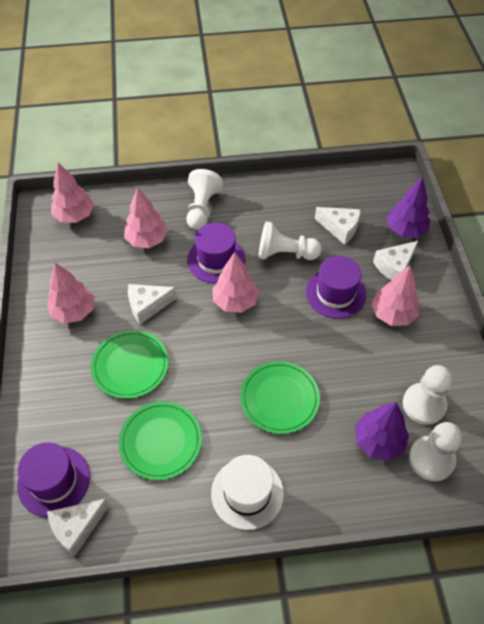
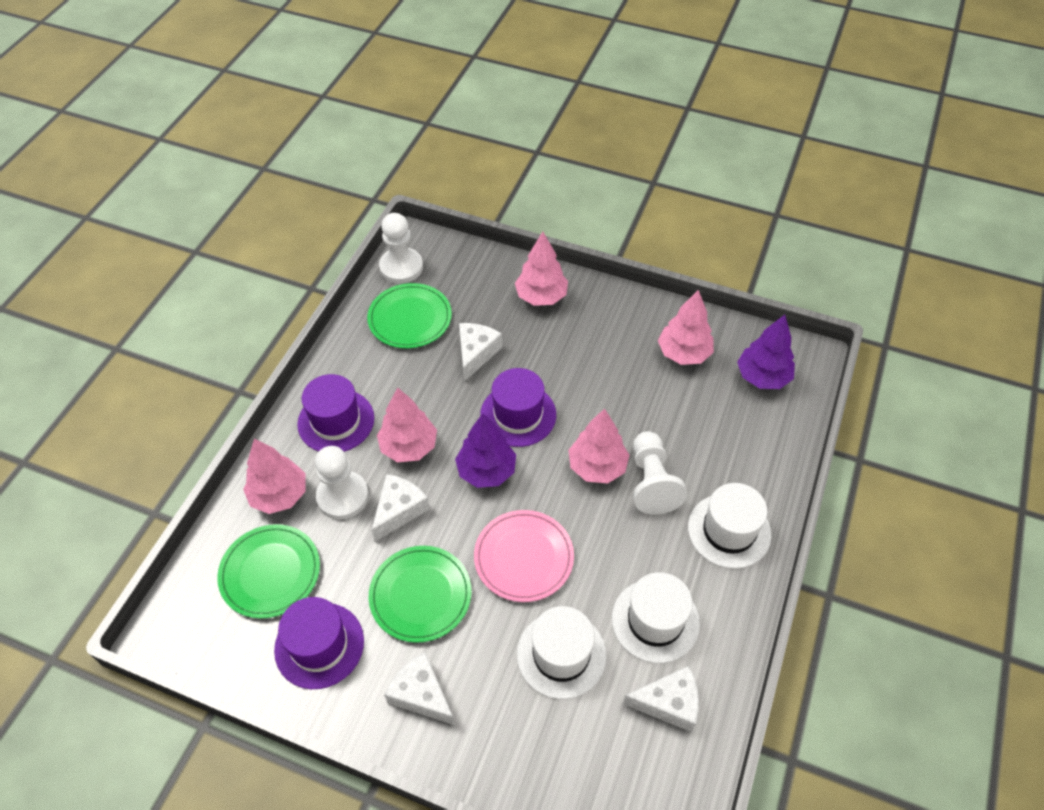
pink plate: 0 -> 1
white hat: 1 -> 3
white pawn: 4 -> 3

